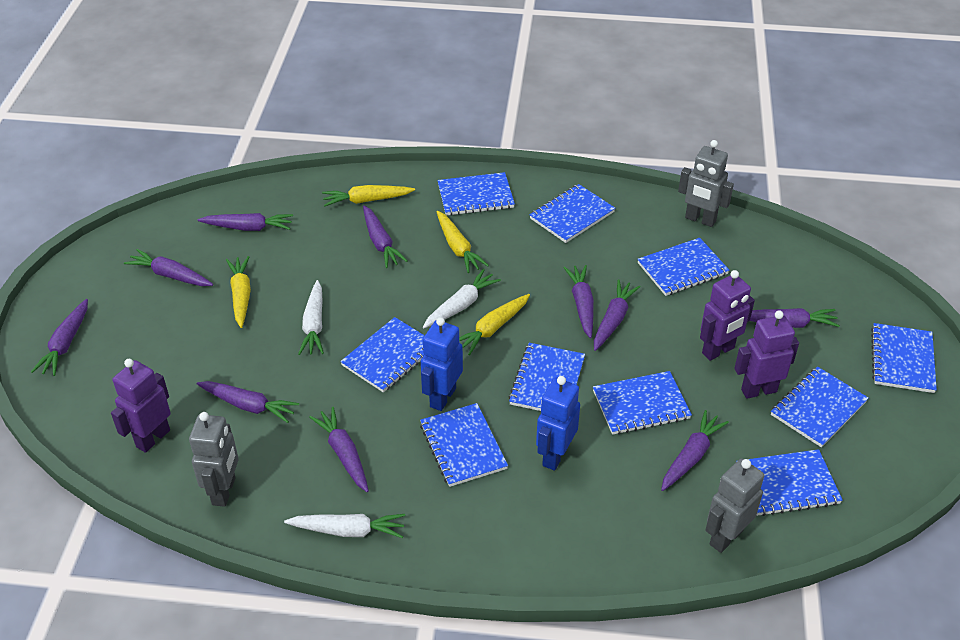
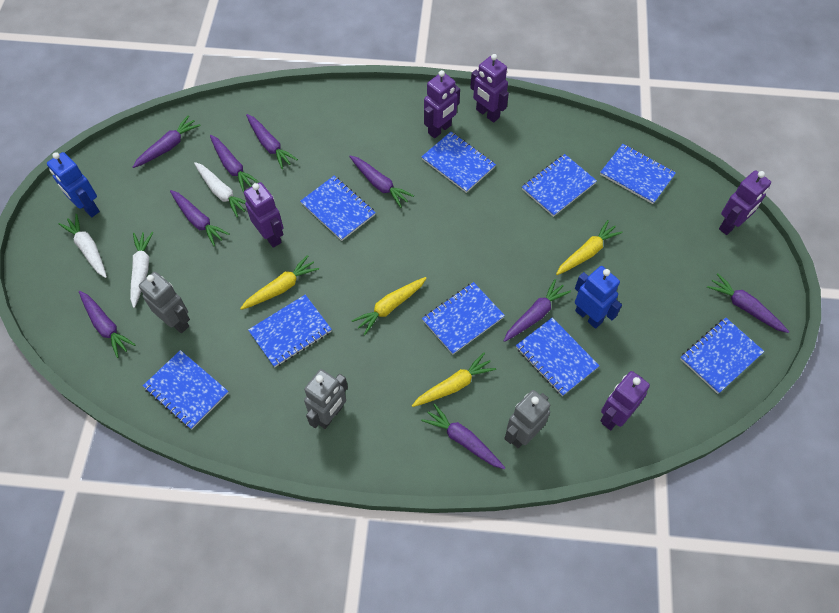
blue notebook: 10 -> 9
purple carrot: 10 -> 9
purple robot: 3 -> 5

